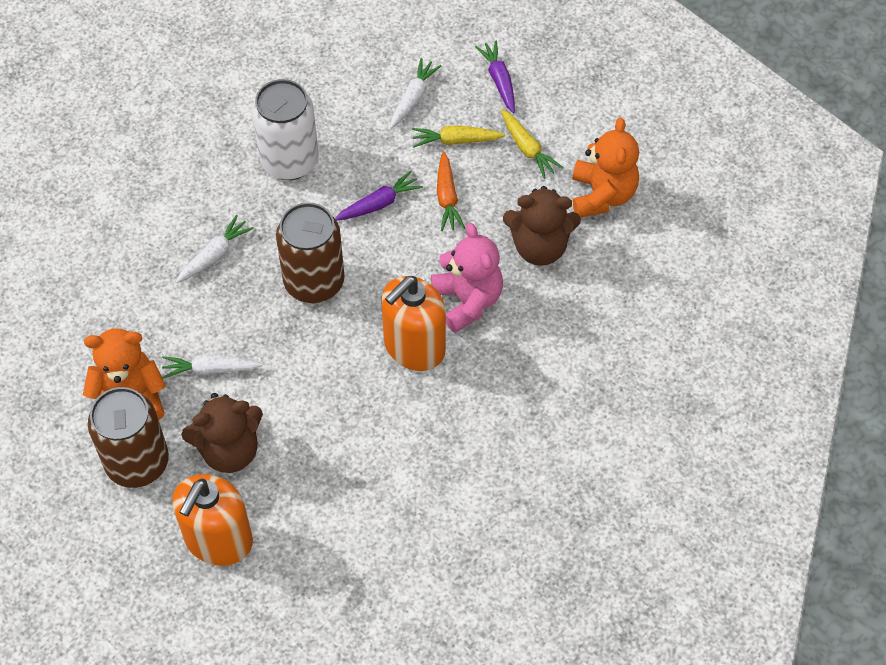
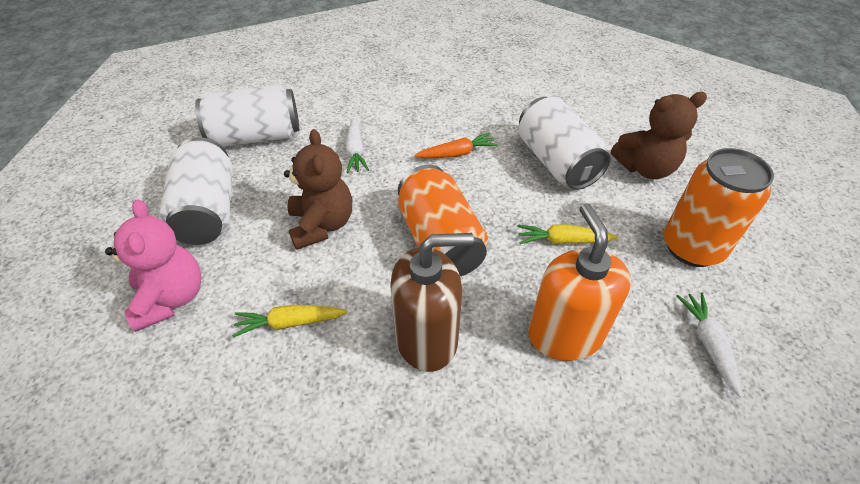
brown can: 2 -> 0
brown soap dispenser: 0 -> 1
orange can: 0 -> 2
orange soap dispenser: 2 -> 1
orange teddy bear: 2 -> 0
purple carrot: 2 -> 0
white can: 1 -> 3
white carrot: 3 -> 2

